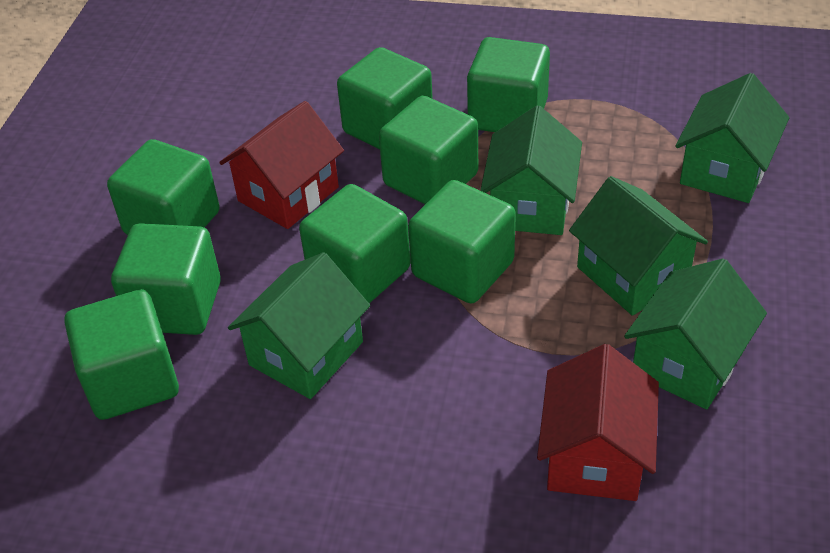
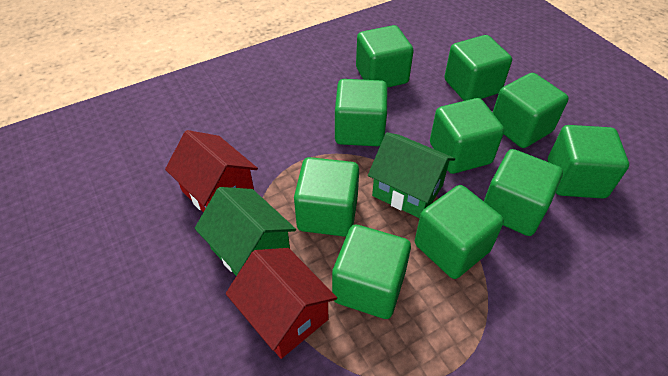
green cube: 8 -> 10
green house: 5 -> 2

